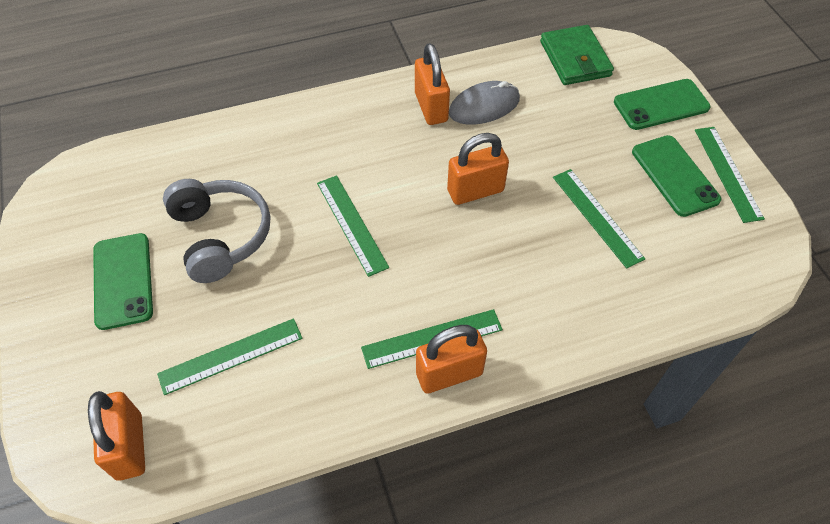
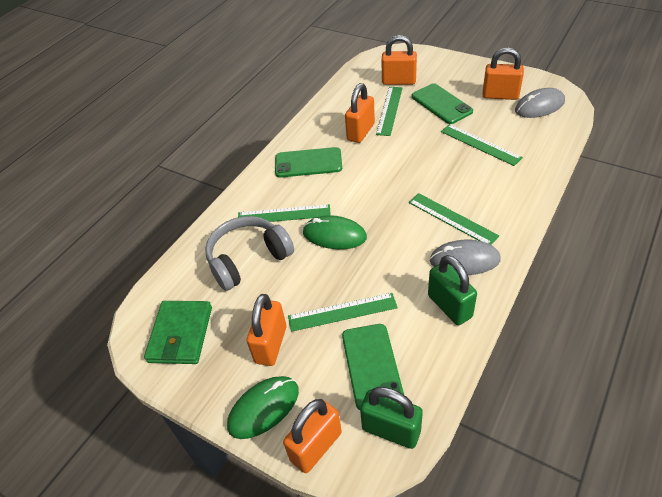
green mouse: 0 -> 2
green padlock: 0 -> 2
grey mouse: 1 -> 2
orange padlock: 4 -> 5

